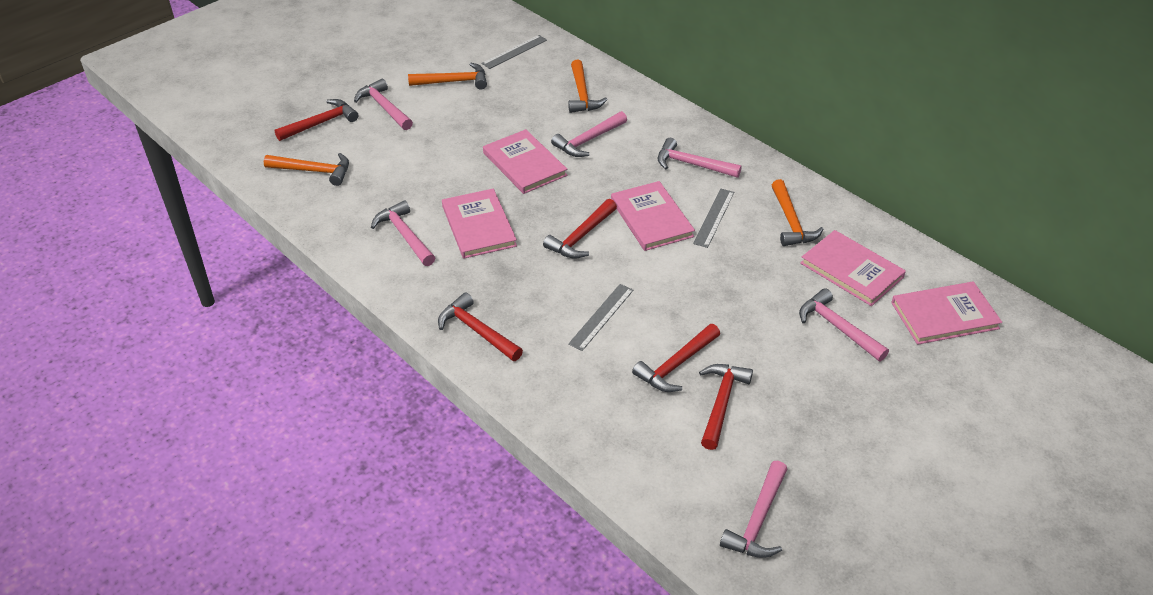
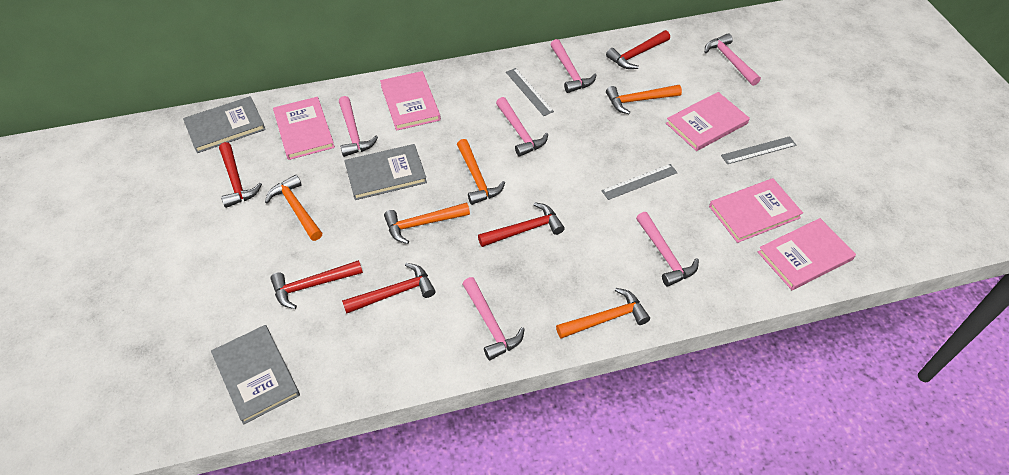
grey book: 0 -> 3
orange hammer: 4 -> 5

